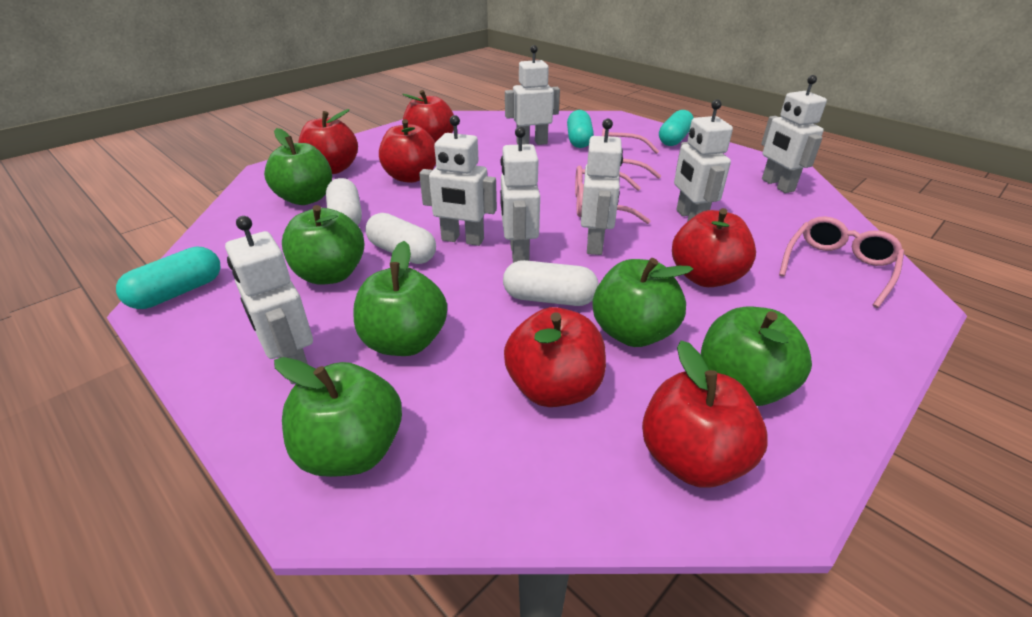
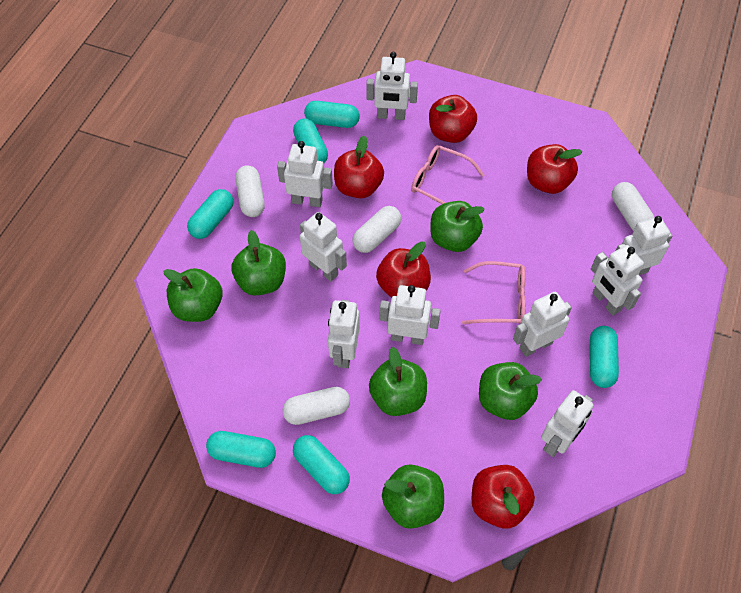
pink glasses: 3 -> 2
red apple: 6 -> 5
turquoise capsule: 3 -> 6
white capsule: 3 -> 4
white robot: 7 -> 9

